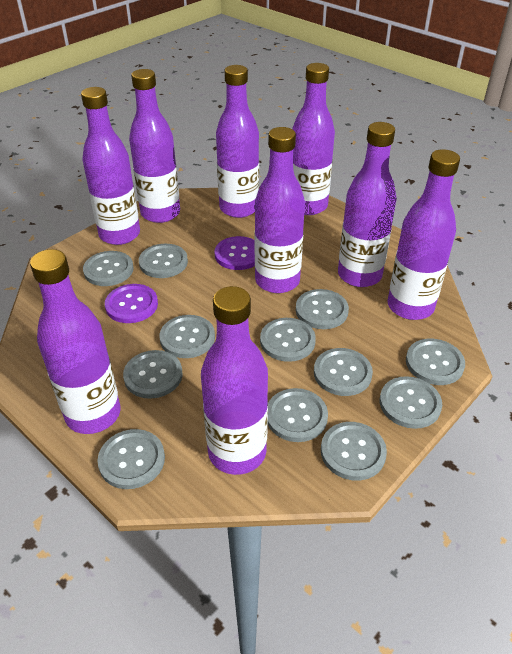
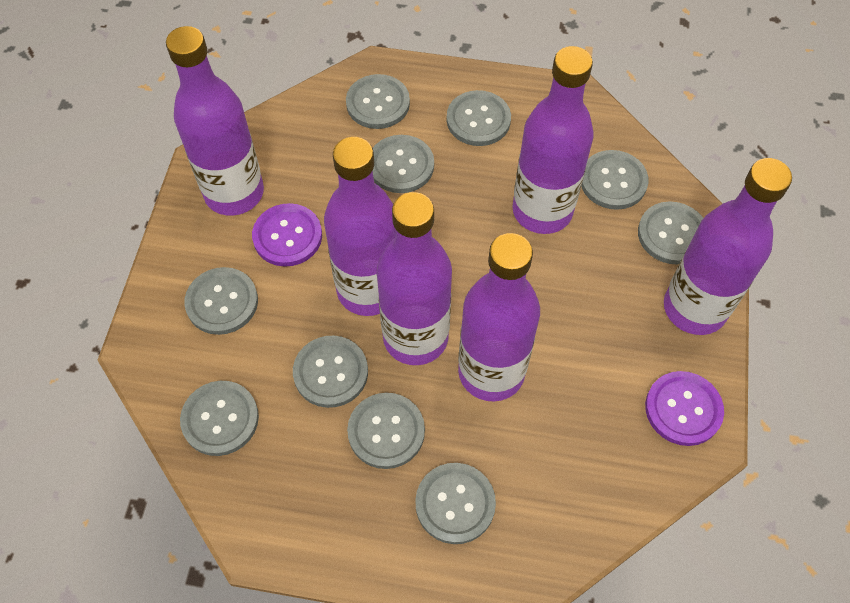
grey button: 12 -> 10
purple bottle: 9 -> 6

